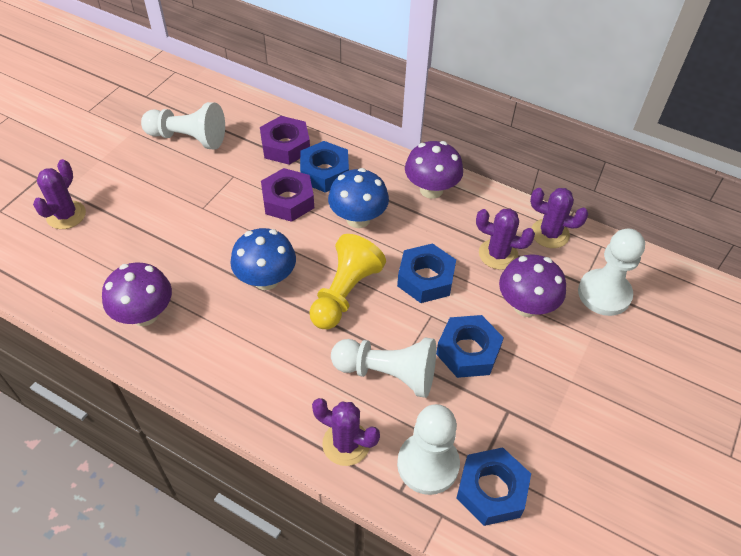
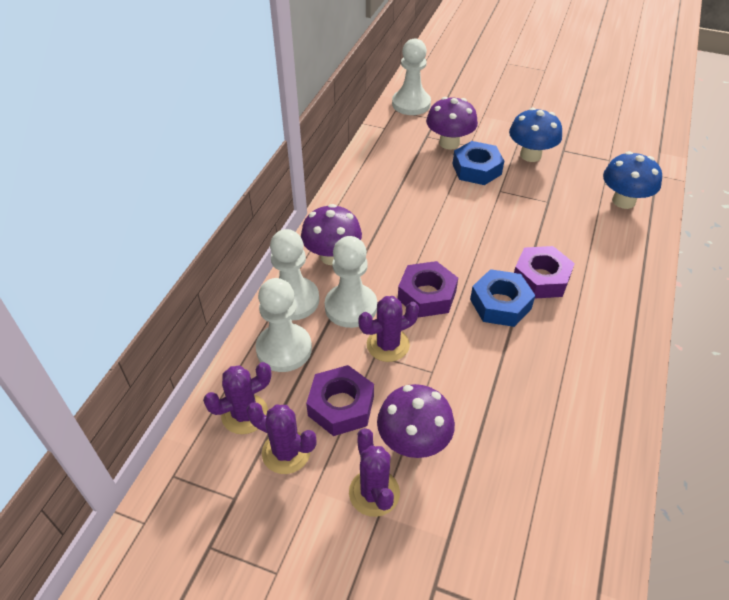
blue nut: 4 -> 2
purple nut: 2 -> 3
yellow pawn: 1 -> 0

